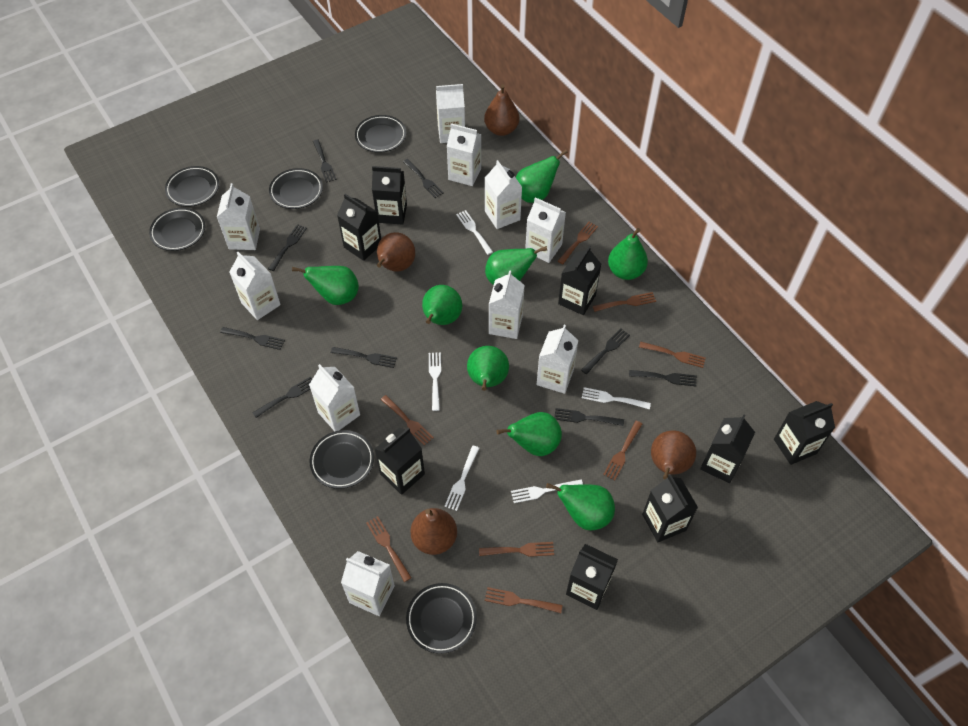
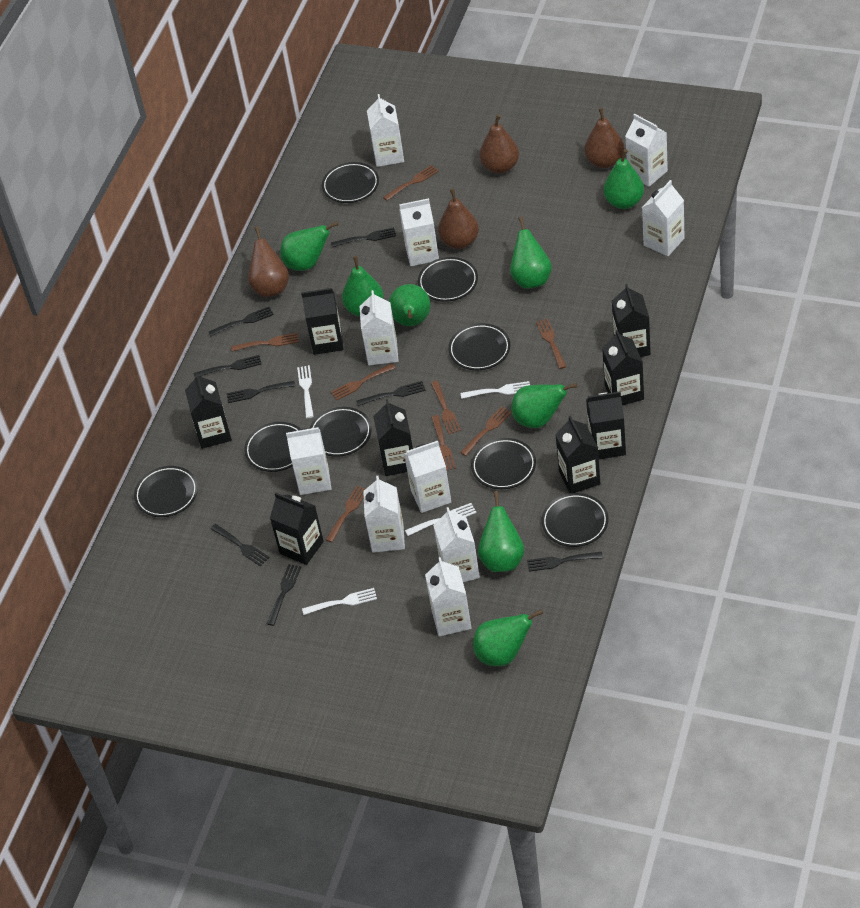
black fork: 9 -> 8
black plate: 6 -> 8
white fork: 5 -> 4

